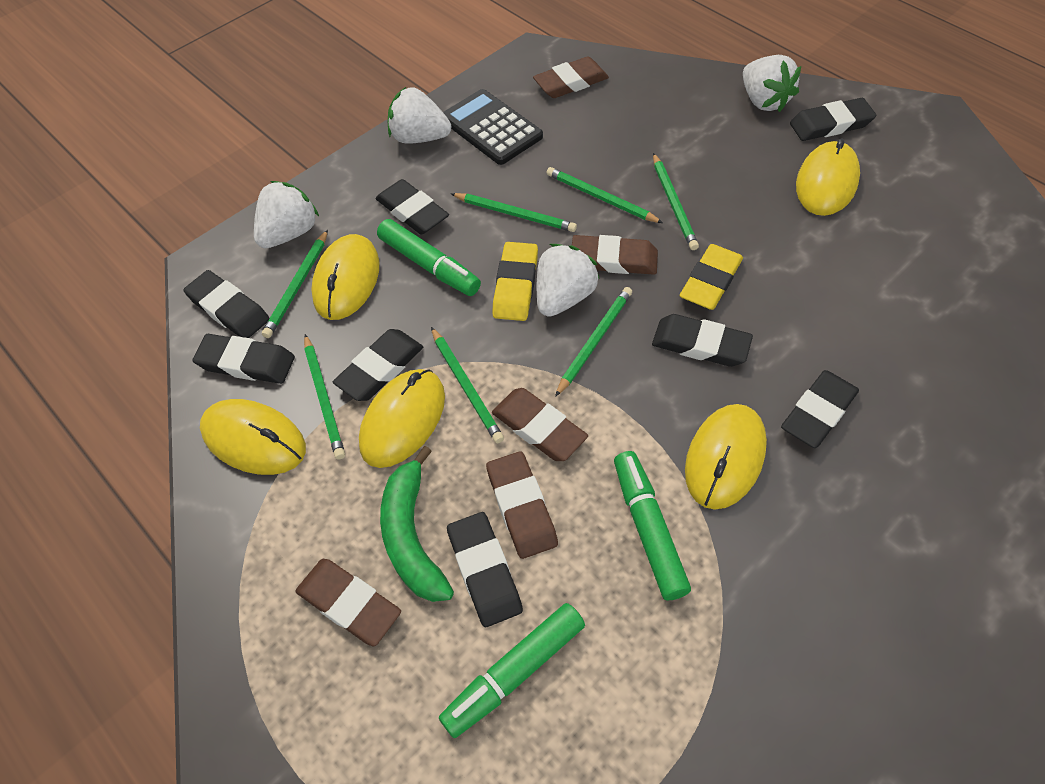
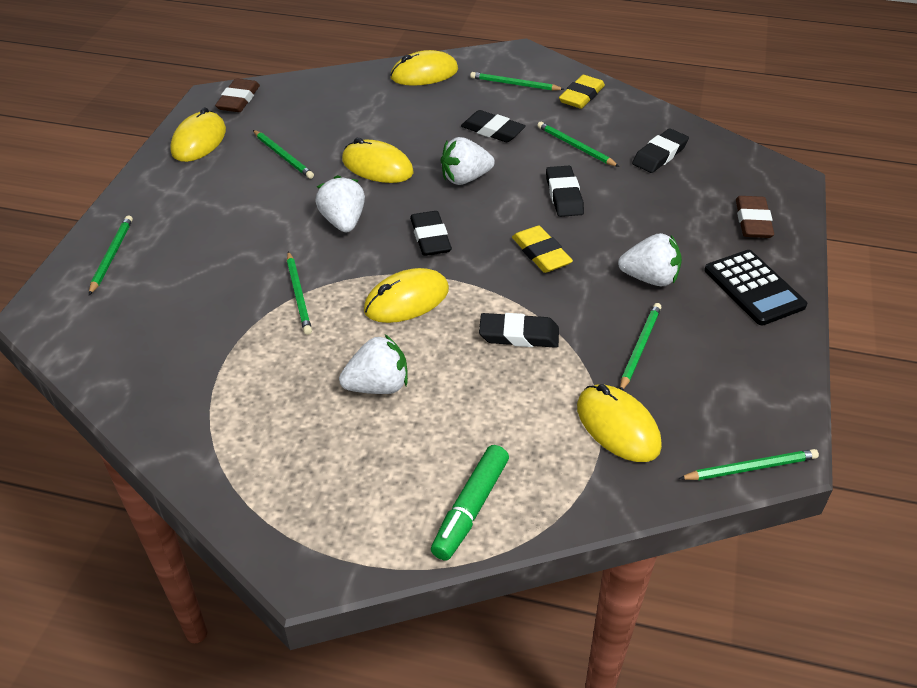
black eraser: 8 -> 5
brown eraser: 5 -> 2
green banana: 1 -> 0
green marker: 3 -> 1

